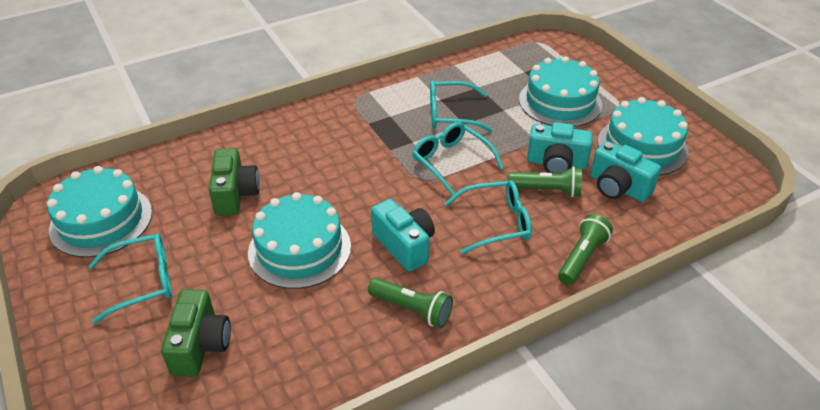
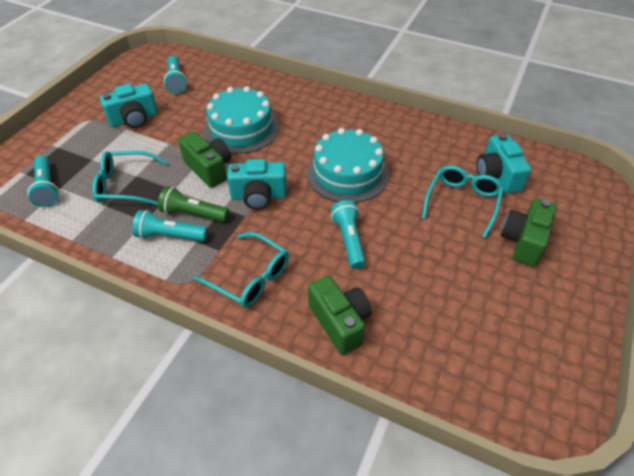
green camera: 2 -> 3
green flashlight: 3 -> 1
turquoise cake: 4 -> 2
turquoise flashlight: 0 -> 4
turquoise glasses: 4 -> 3

